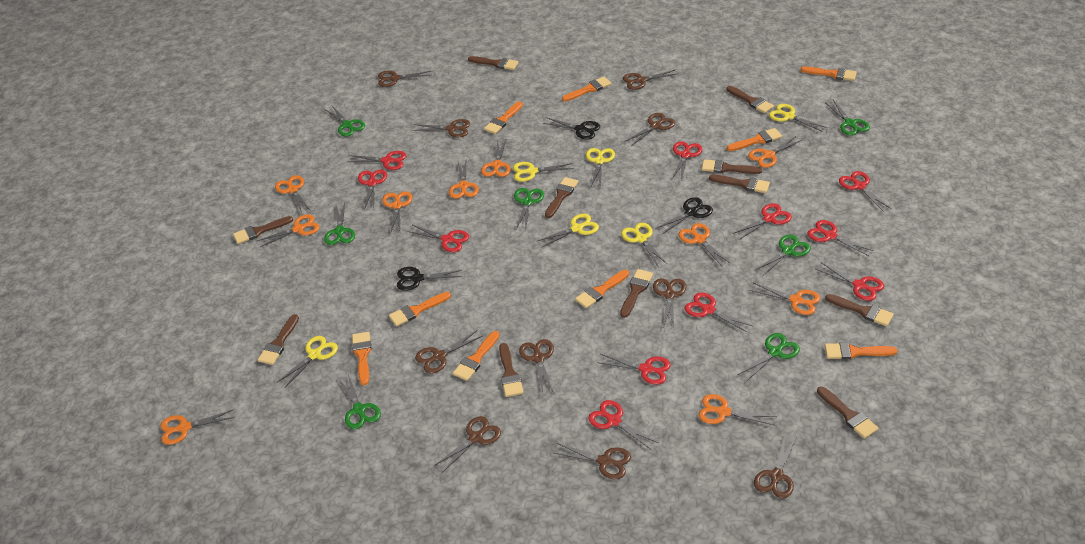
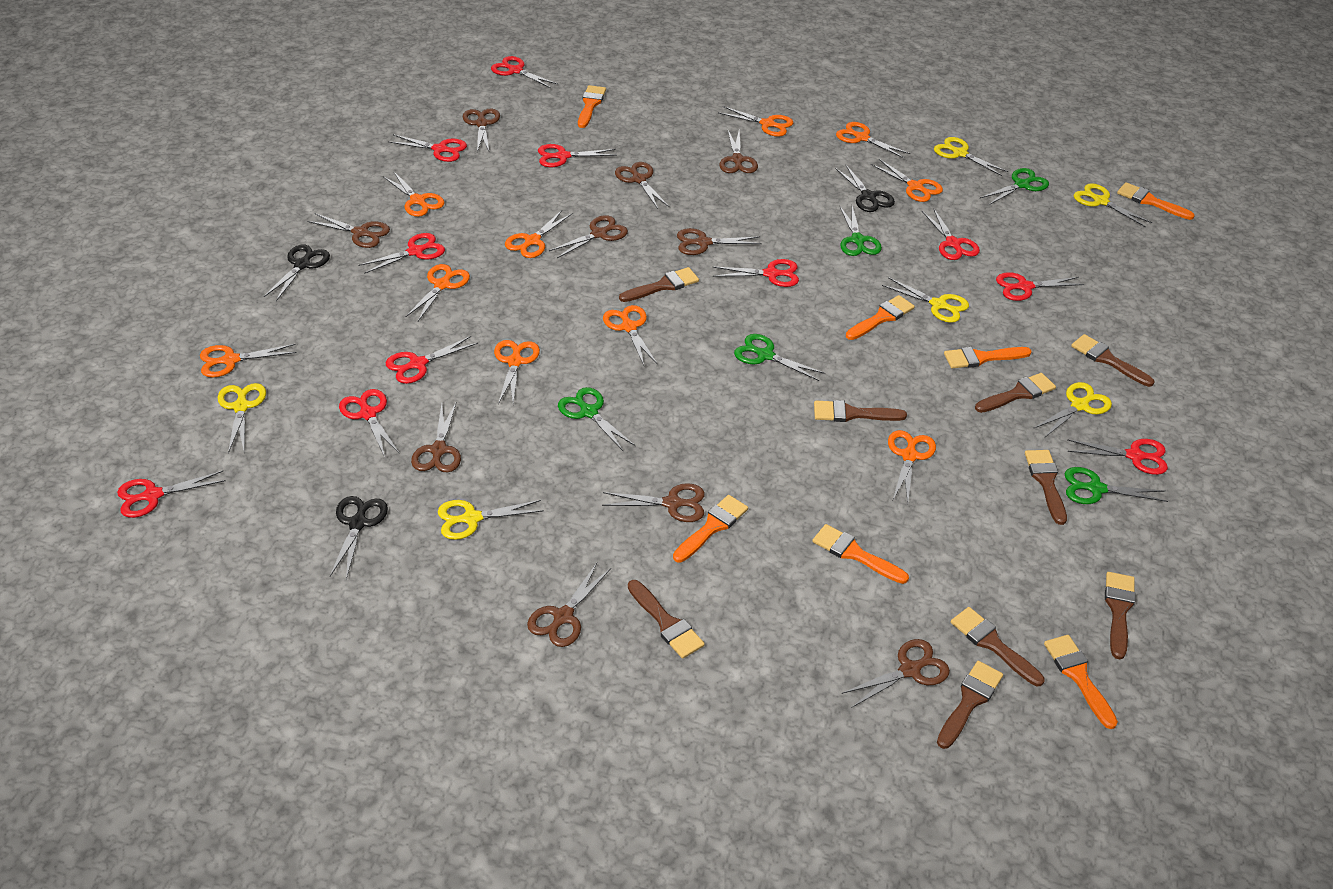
brown brush: 11 -> 9
green scissors: 7 -> 5
orange brush: 9 -> 7

